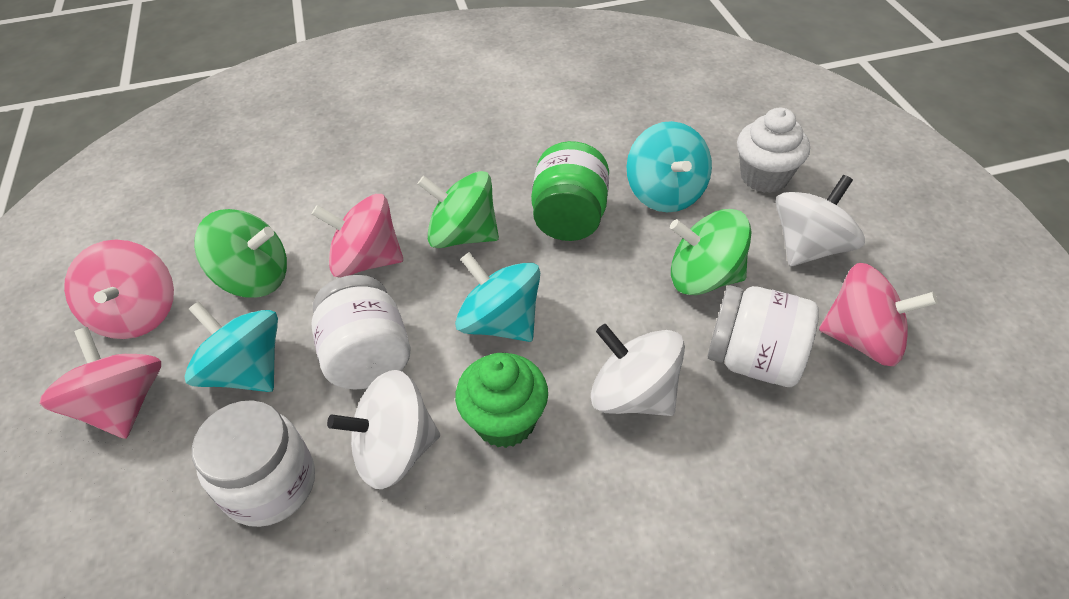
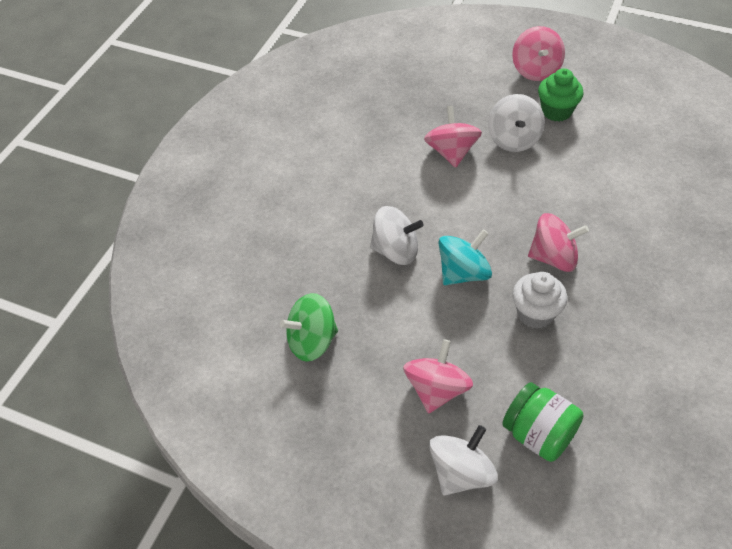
green spinning top: 3 -> 1
turquoise spinning top: 3 -> 1
white jar: 3 -> 0

